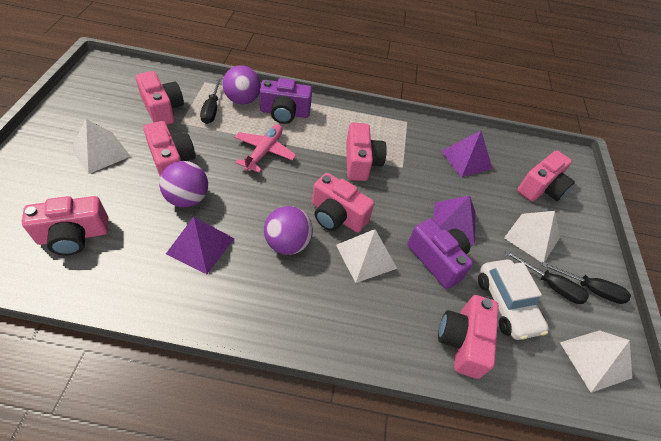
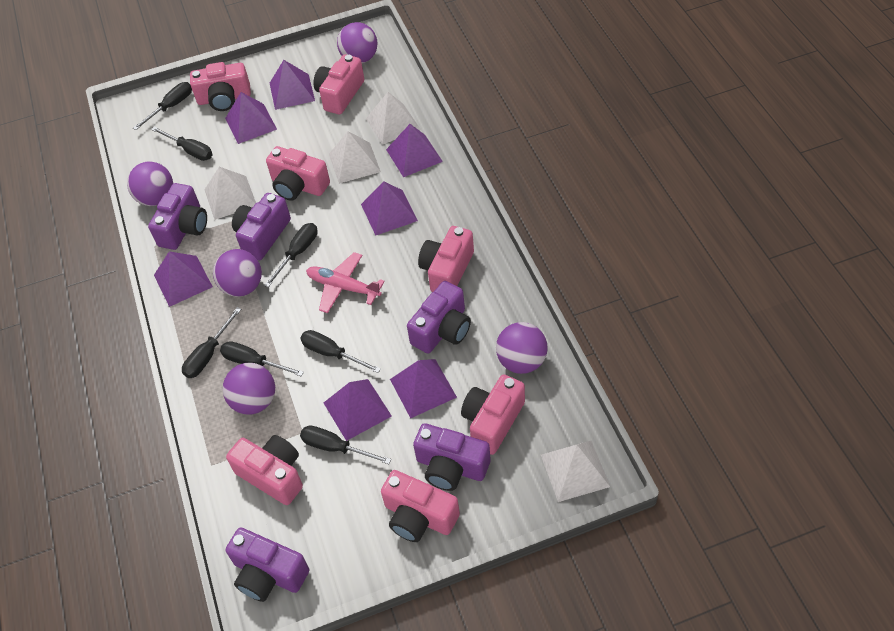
black screwdriver: 3 -> 7
purple ball: 3 -> 5
purple camera: 2 -> 5
purple pyramid: 3 -> 7
white car: 1 -> 0

